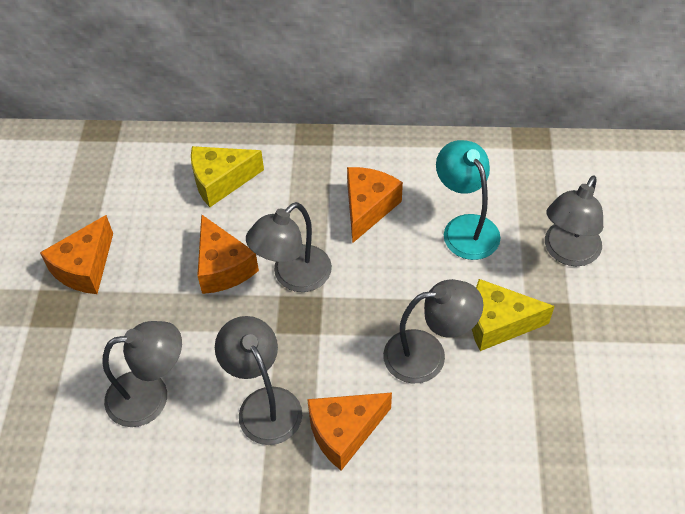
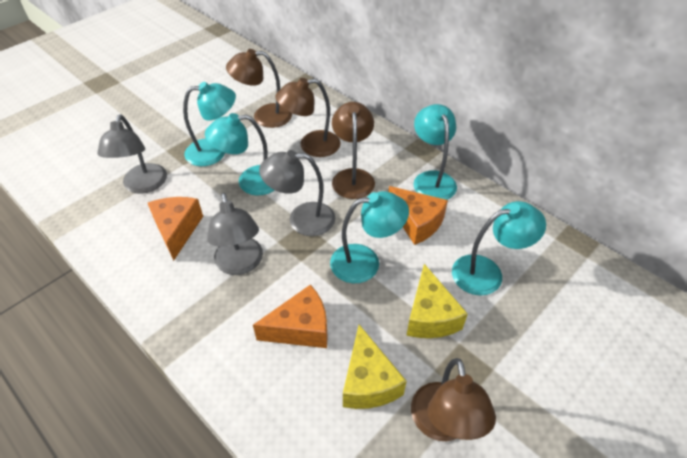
brown lamp: 0 -> 4
grey lamp: 5 -> 3
orange cheese: 4 -> 3
turquoise lamp: 1 -> 5

